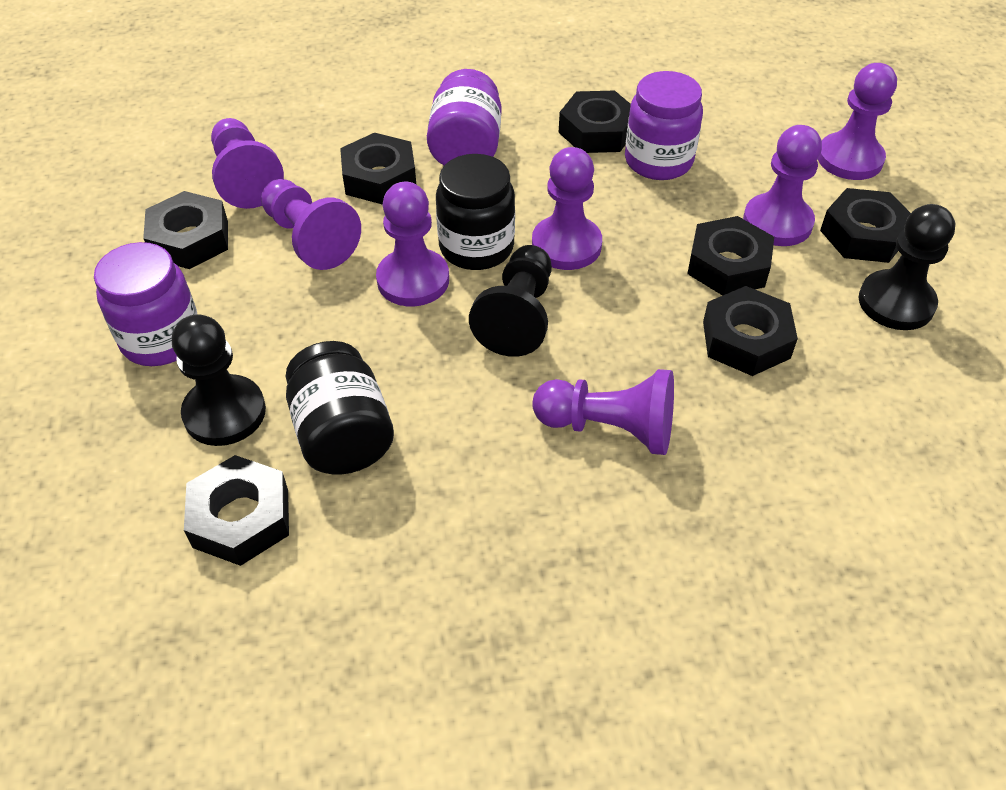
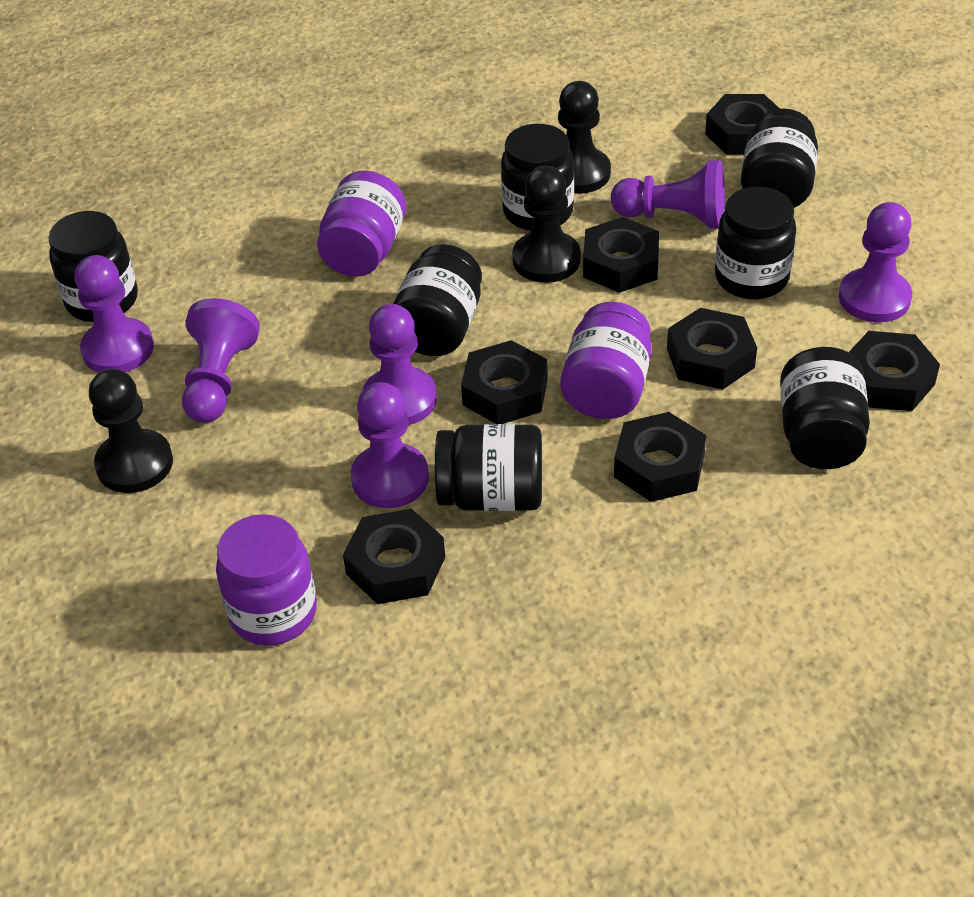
black jar: 2 -> 7
purple pawn: 7 -> 6

